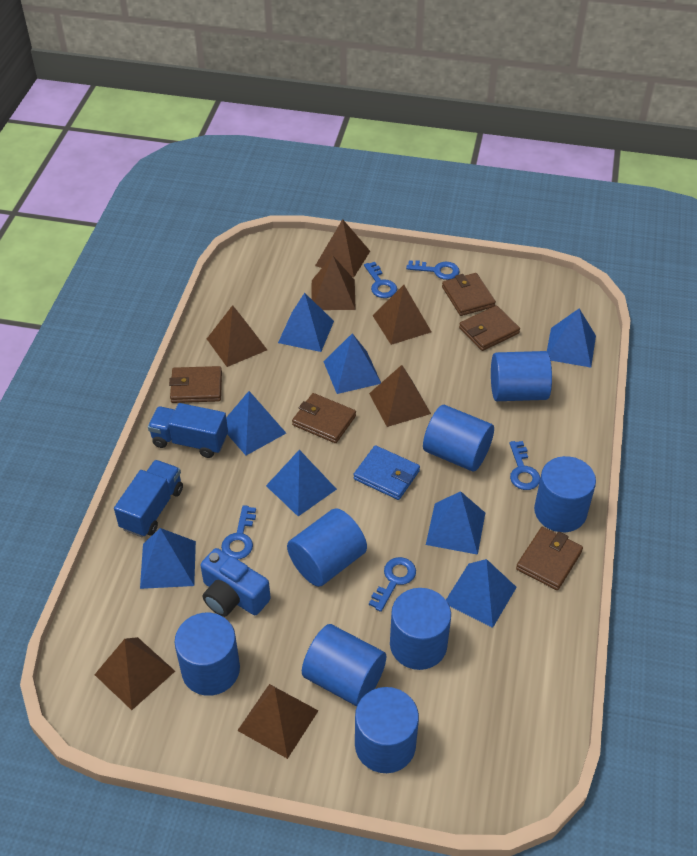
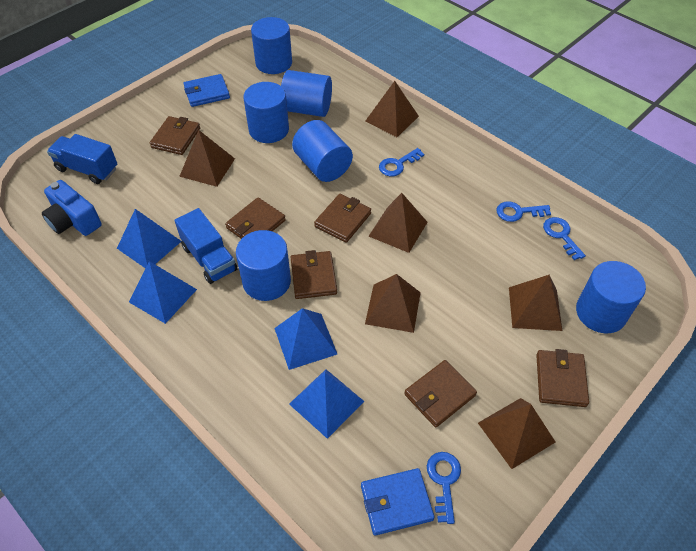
blue cylinder: 8 -> 6
blue key: 5 -> 4
blue pyramid: 8 -> 4
blue wallet: 1 -> 2
brown pyramid: 7 -> 6
brown wallet: 5 -> 6

